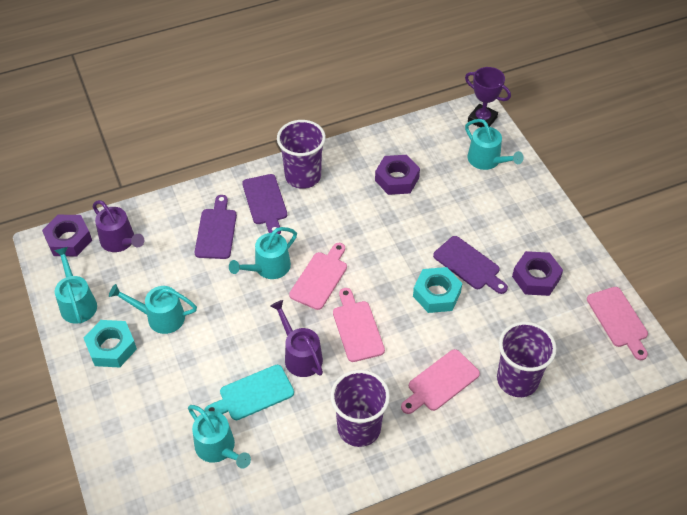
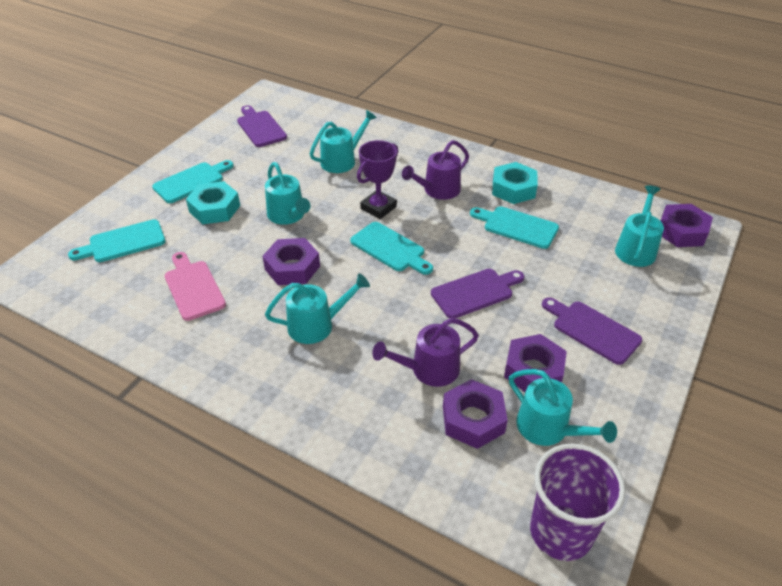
pink cutting board: 4 -> 1
purple cup: 3 -> 1
purple nut: 3 -> 4
turquoise cutting board: 1 -> 4

